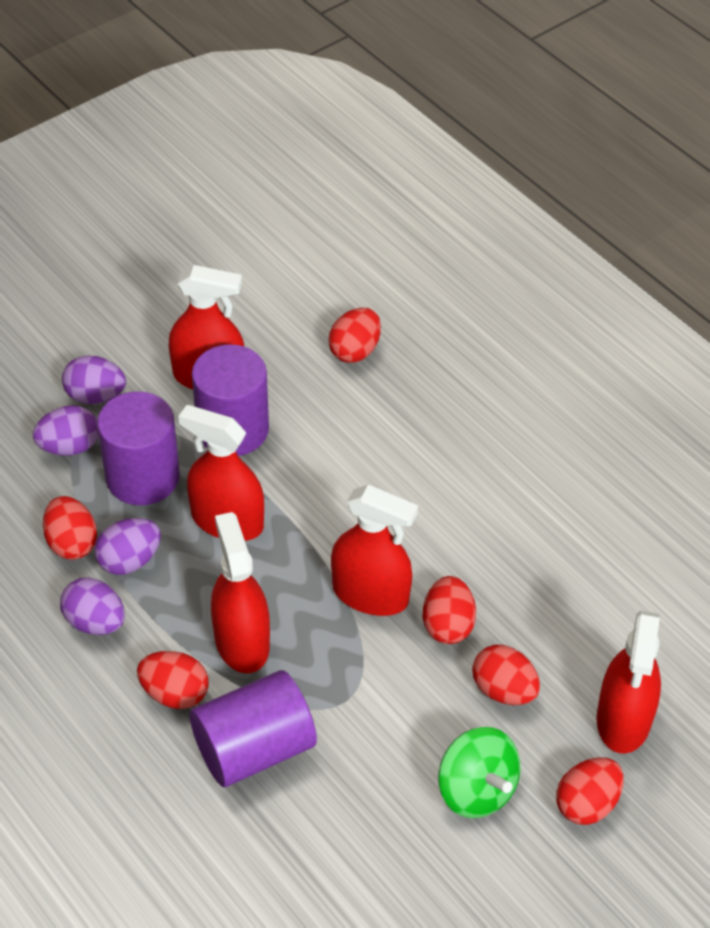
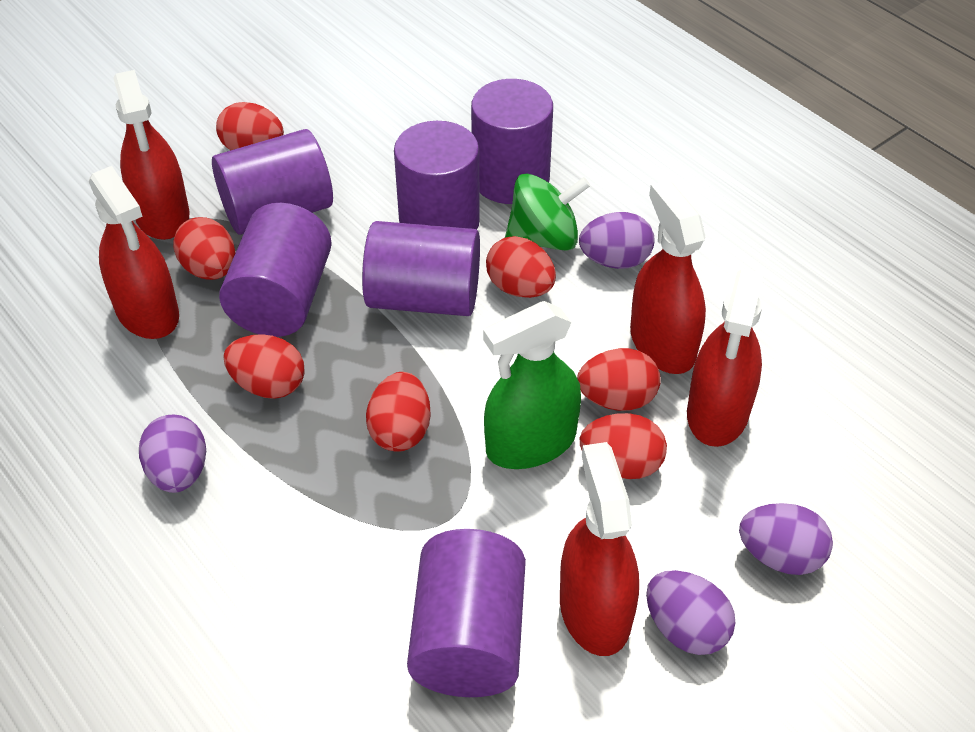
green spray bottle: 0 -> 1
purple cylinder: 3 -> 6
red egg: 6 -> 7

